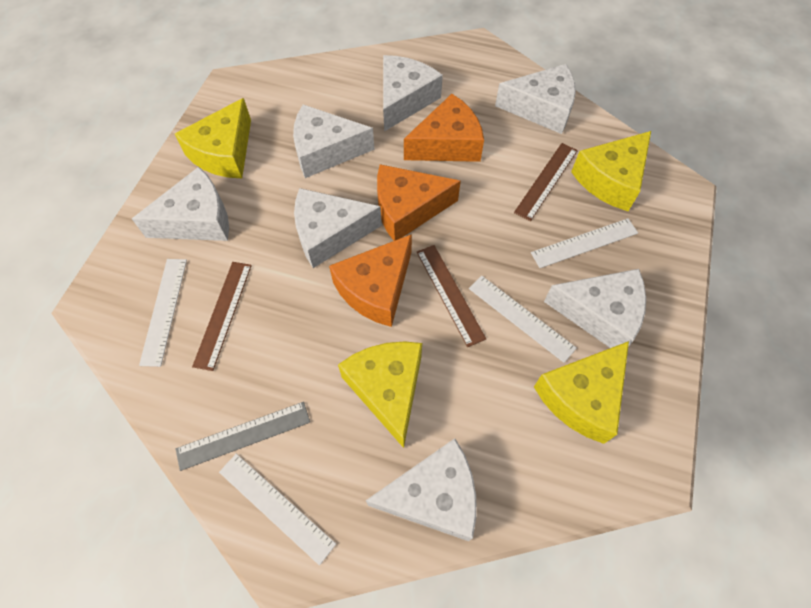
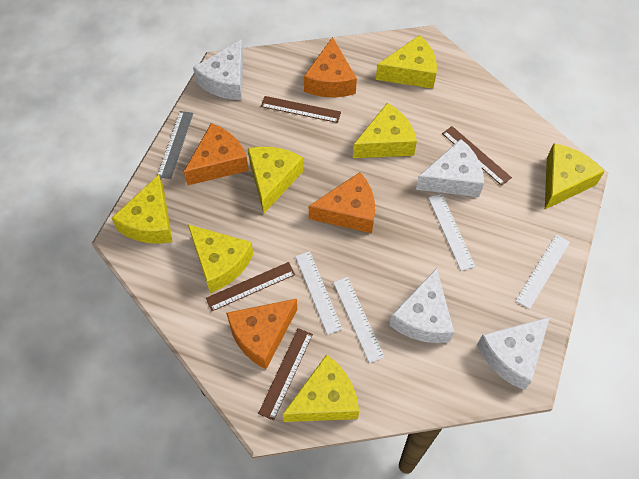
brown ruler: 3 -> 4
orange cheese: 3 -> 4
white cheese: 7 -> 4
yellow cheese: 4 -> 7

